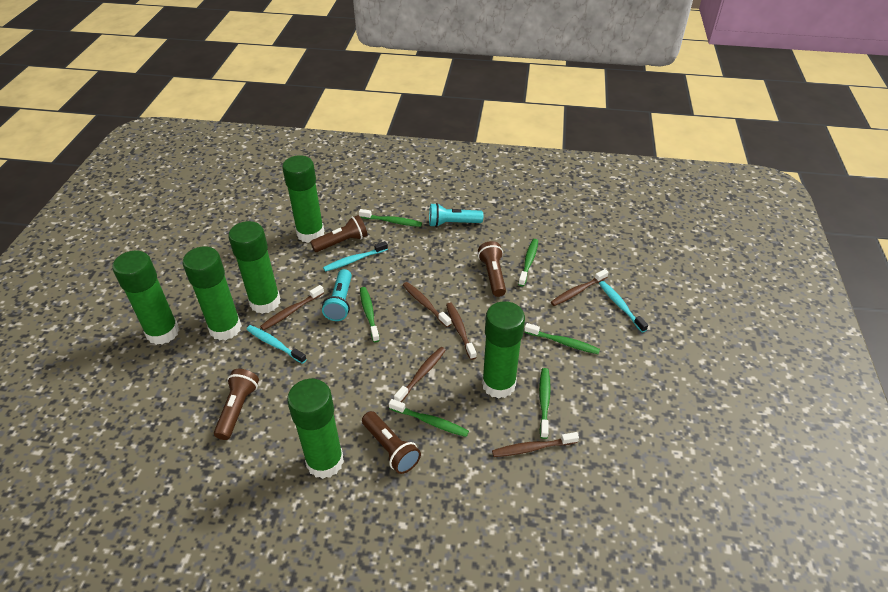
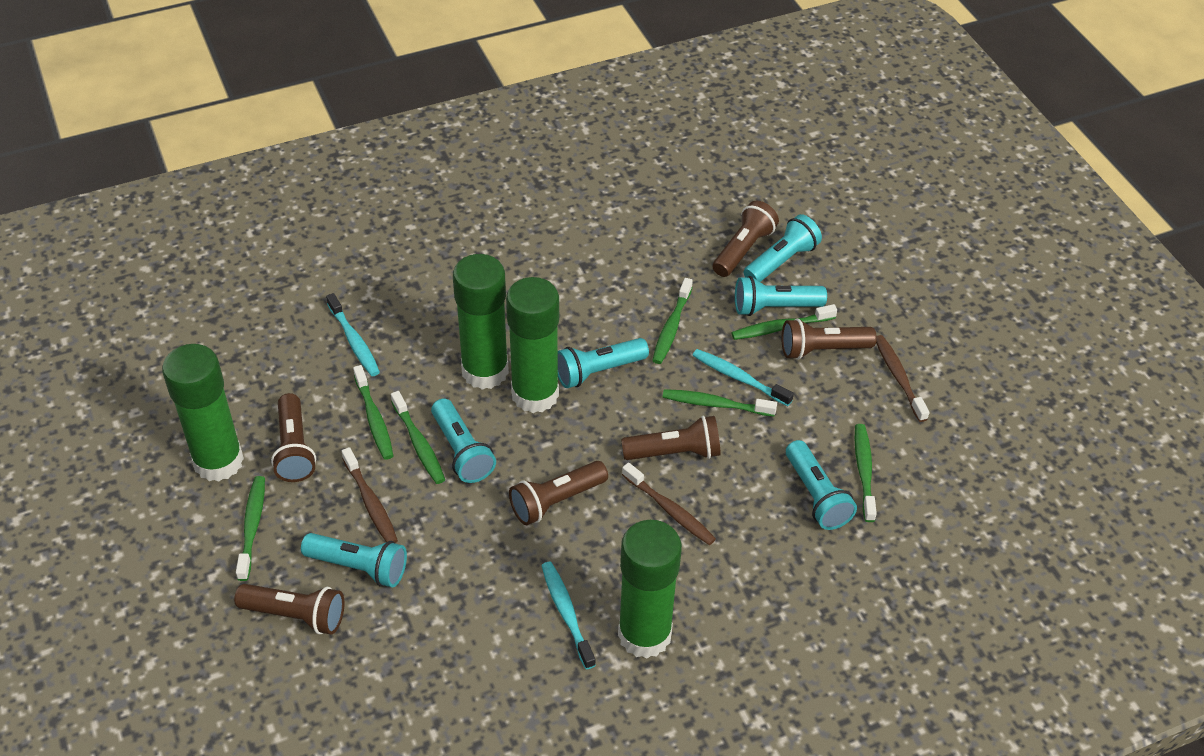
brown flashlight: 4 -> 6
brown toothbrush: 6 -> 3
green glue stick: 6 -> 4
green toothbrush: 6 -> 7
turquoise flashlight: 2 -> 6

